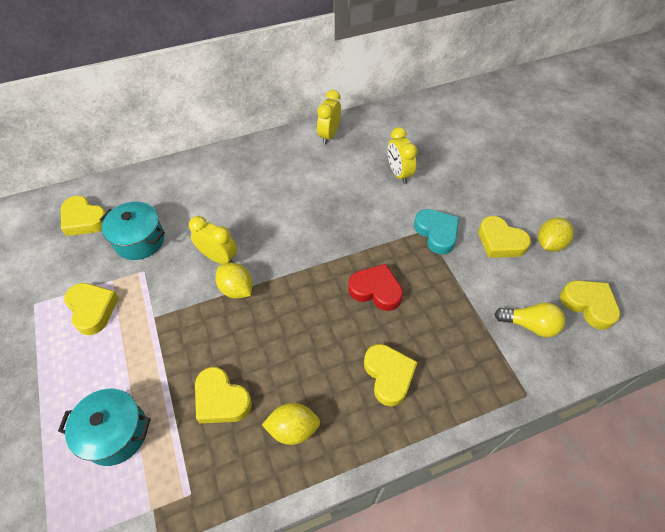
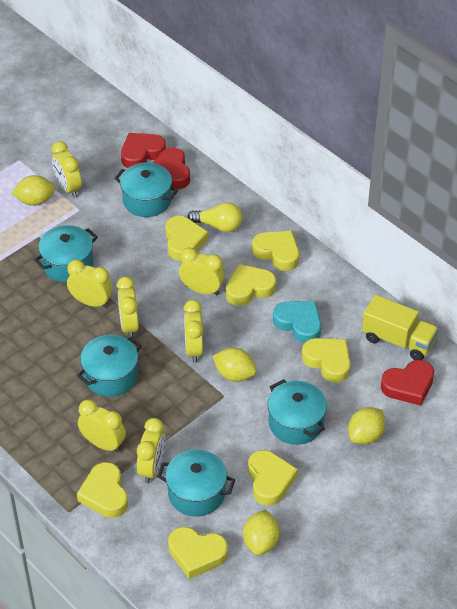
red heart: 1 -> 3
turquoise pot: 2 -> 5
yellow clock: 3 -> 7
yellow heart: 6 -> 7
yellow lemon: 3 -> 4
yellow truck: 0 -> 1

